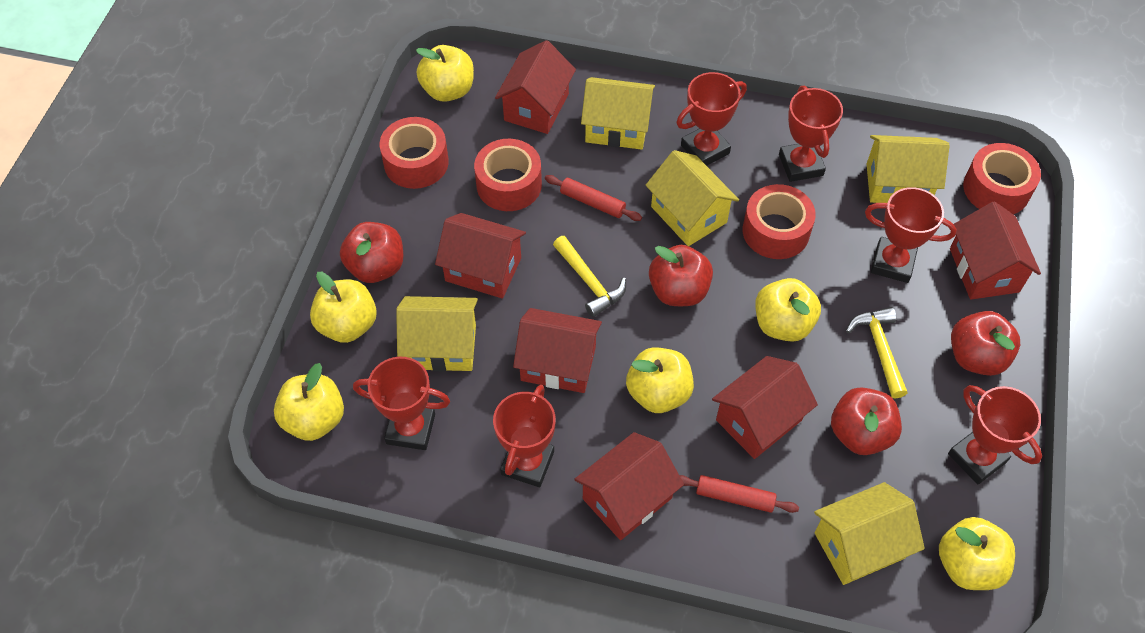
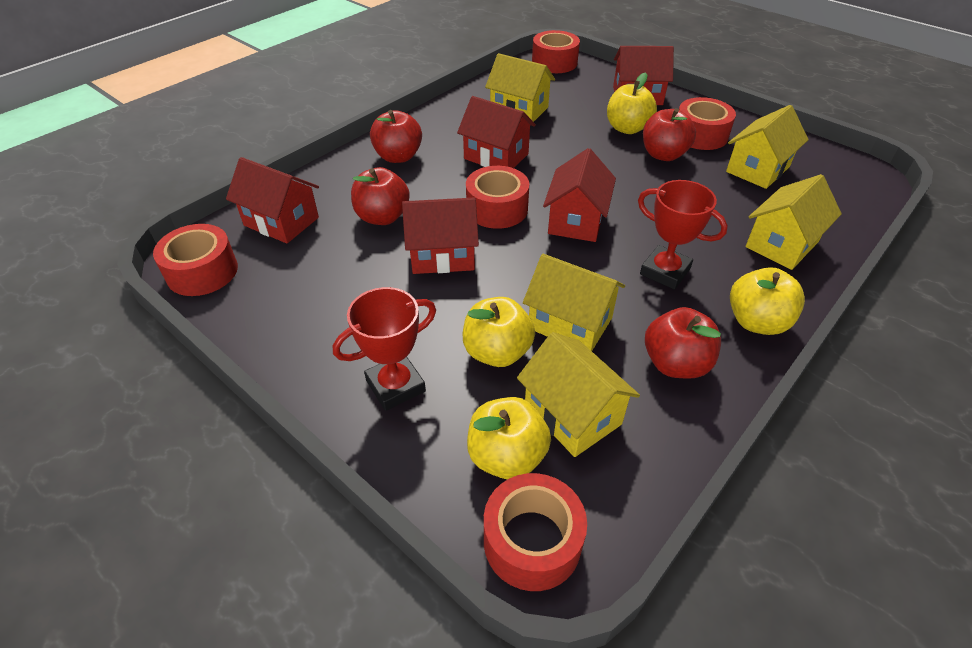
red house: 6 -> 5
red rolling pin: 2 -> 0
red tape: 4 -> 5
red trophy: 6 -> 2
yellow apple: 6 -> 4
yellow hammer: 2 -> 0

